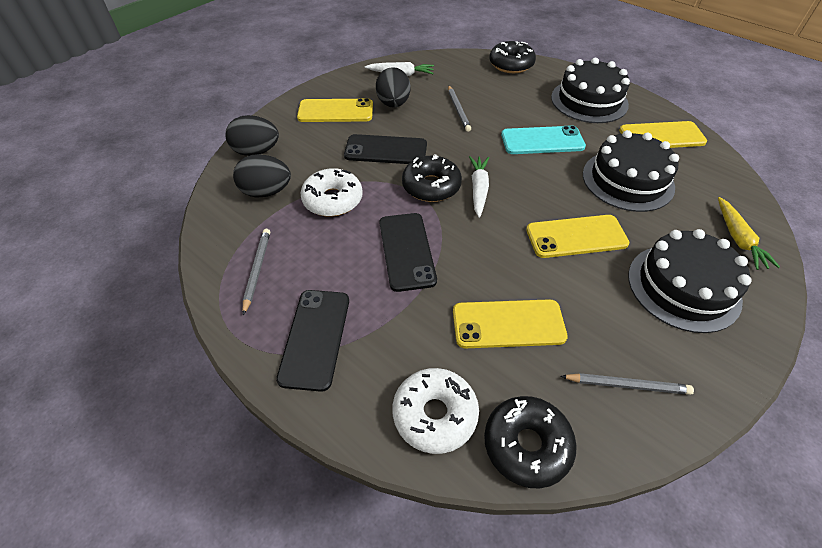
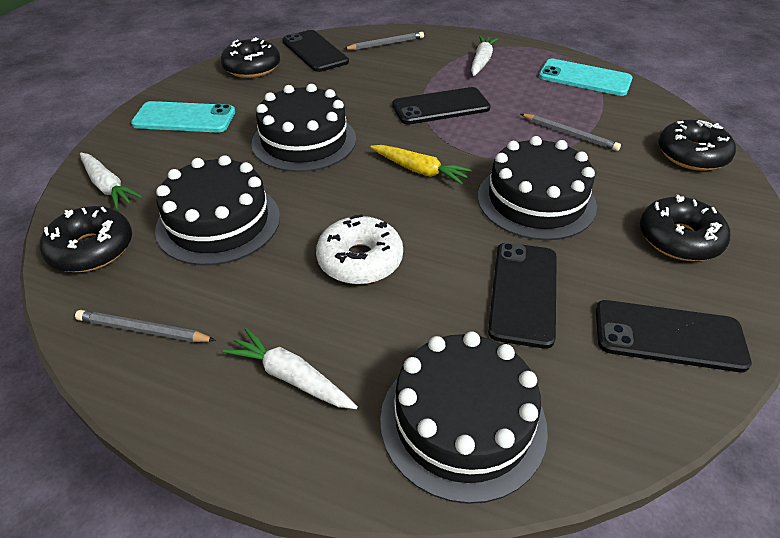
black cake: 3 -> 4
black donut: 3 -> 4
black egg: 3 -> 0
black phone: 3 -> 4
turquoise phone: 1 -> 2
white carrot: 2 -> 3
white donut: 2 -> 1
yellow phone: 4 -> 0

